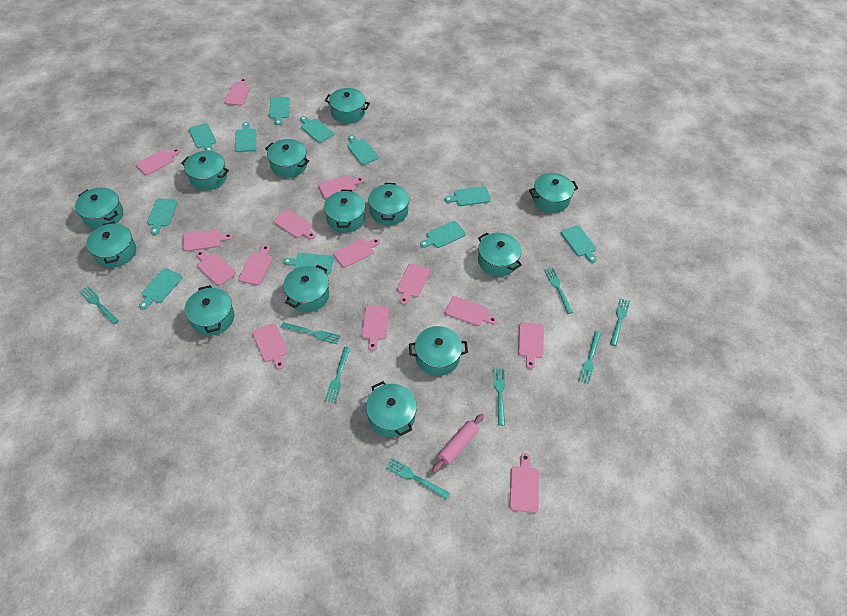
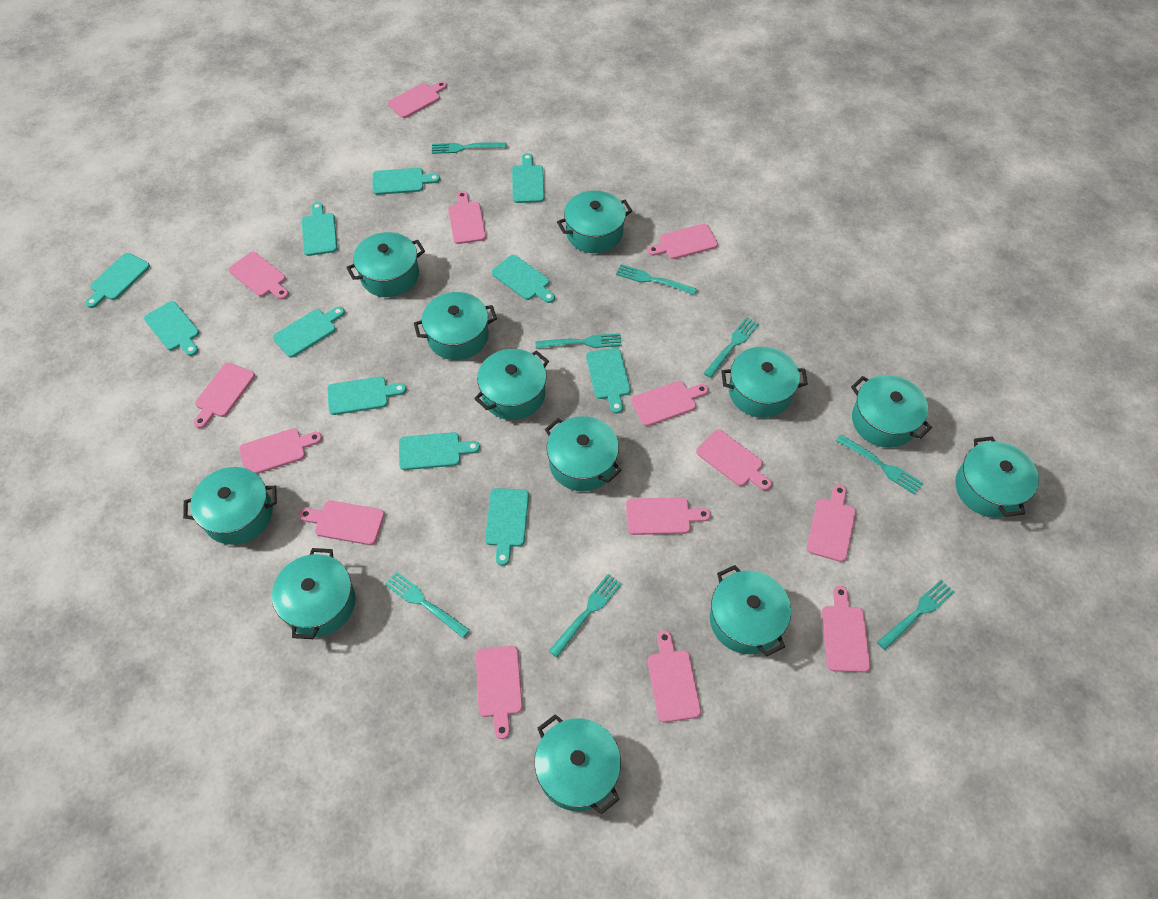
pink rolling pin: 1 -> 0
turquoise pot: 13 -> 12

